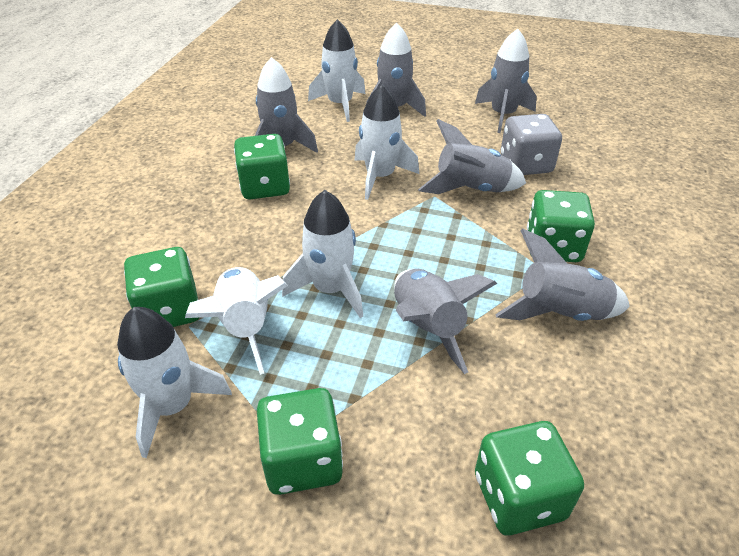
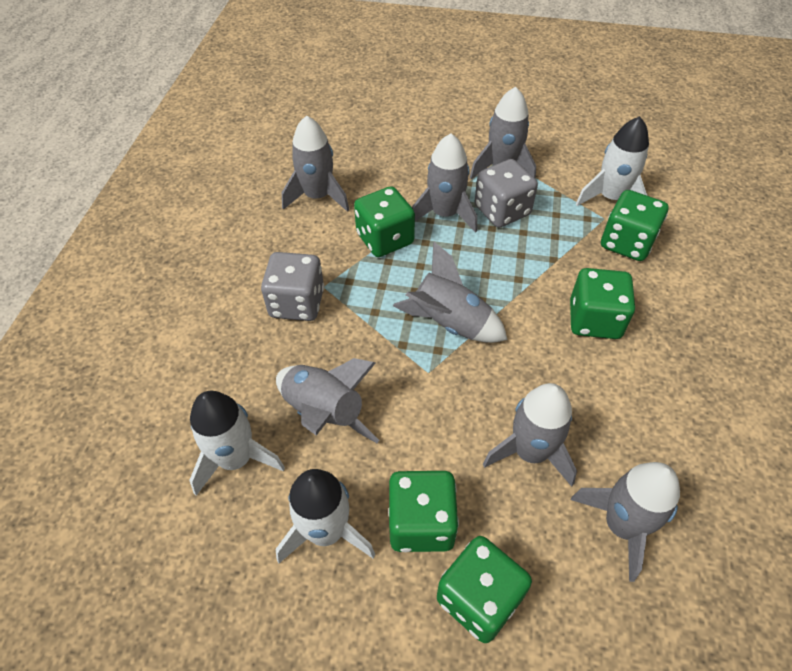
grey dice: 1 -> 2
grey rocket: 6 -> 7
white rocket: 5 -> 3

